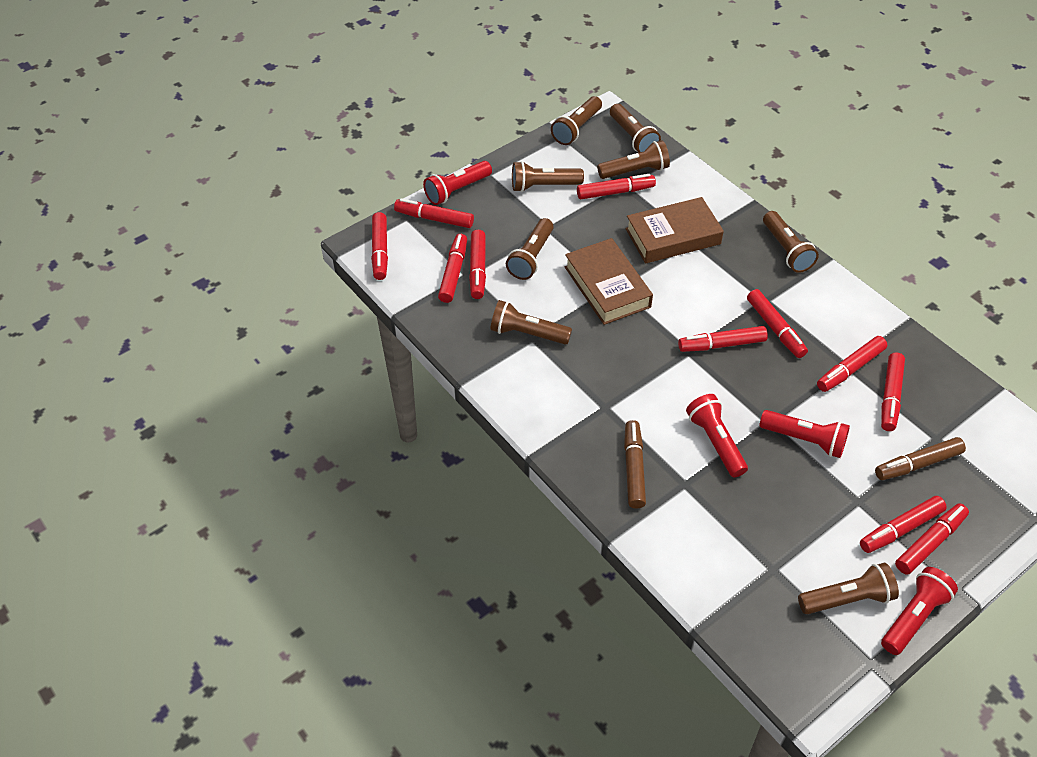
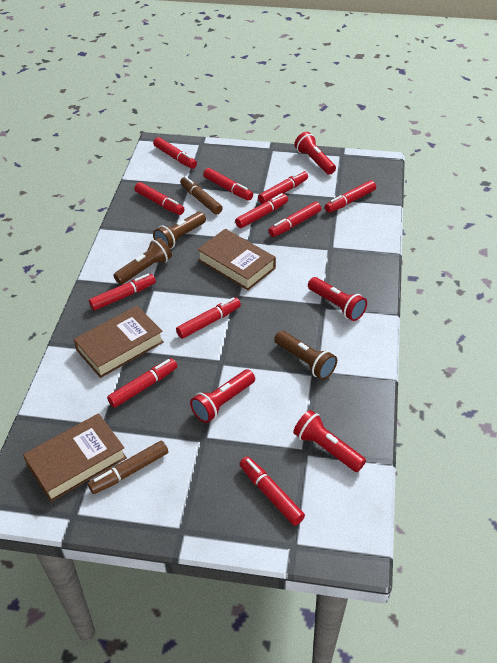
brown book: 2 -> 3
brown flashlight: 8 -> 3

